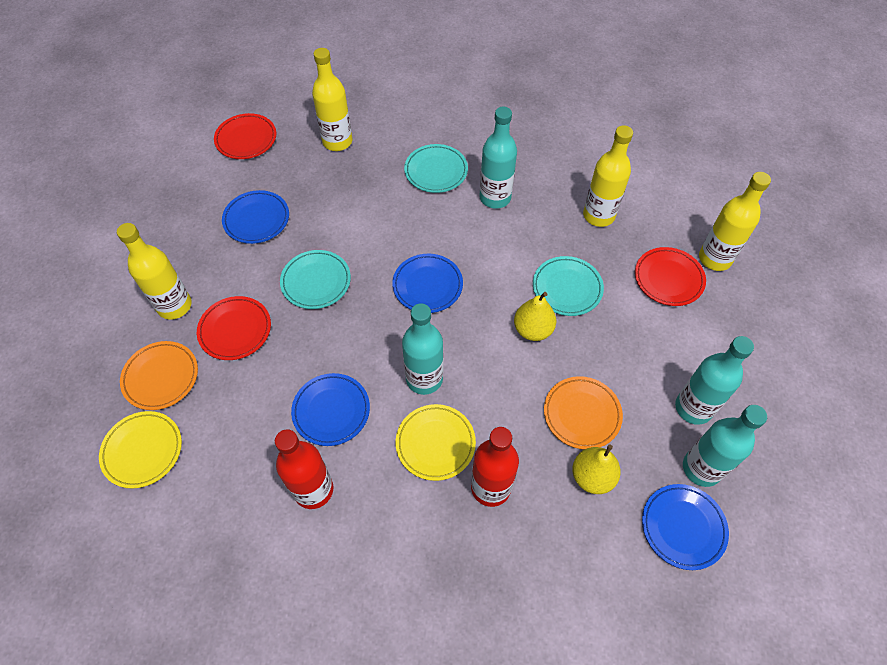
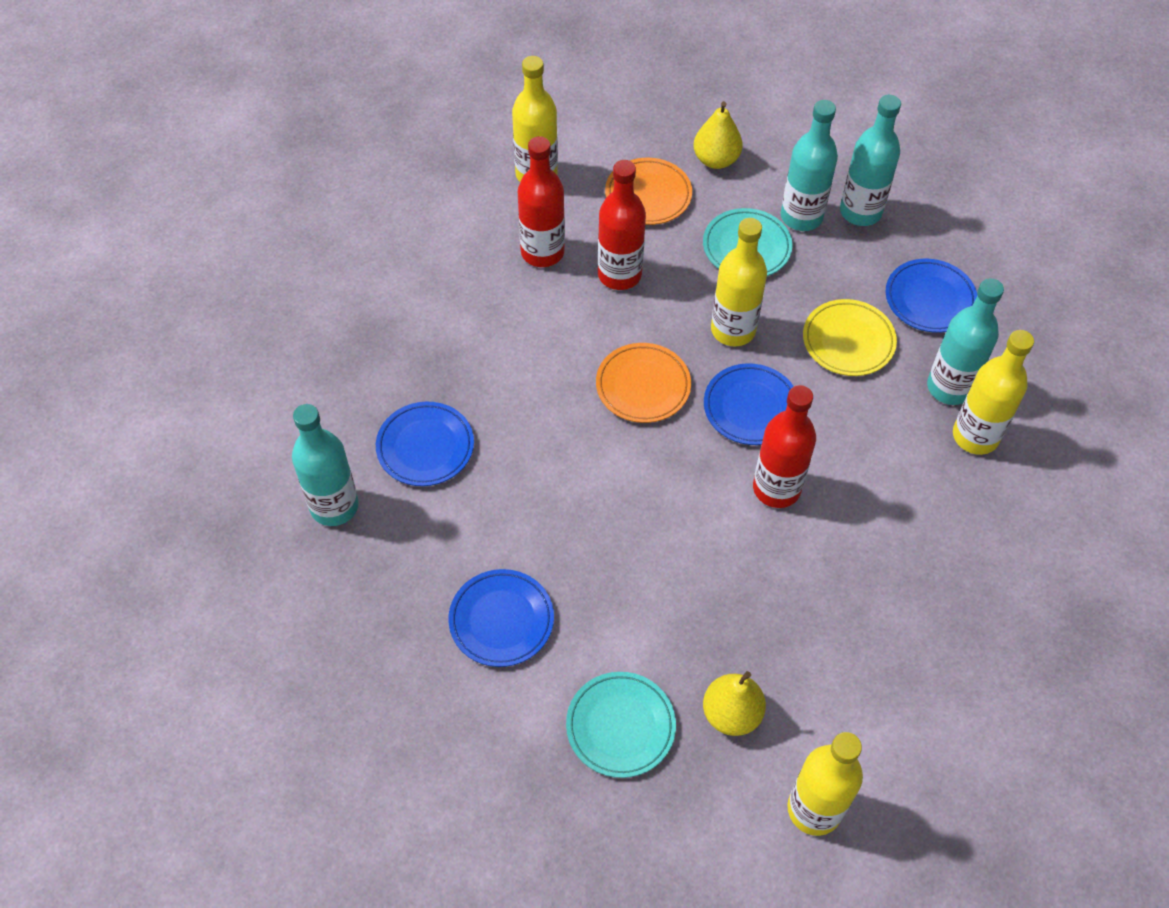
red bottle: 2 -> 3
red plate: 3 -> 0
turquoise plate: 3 -> 2
yellow plate: 2 -> 1

